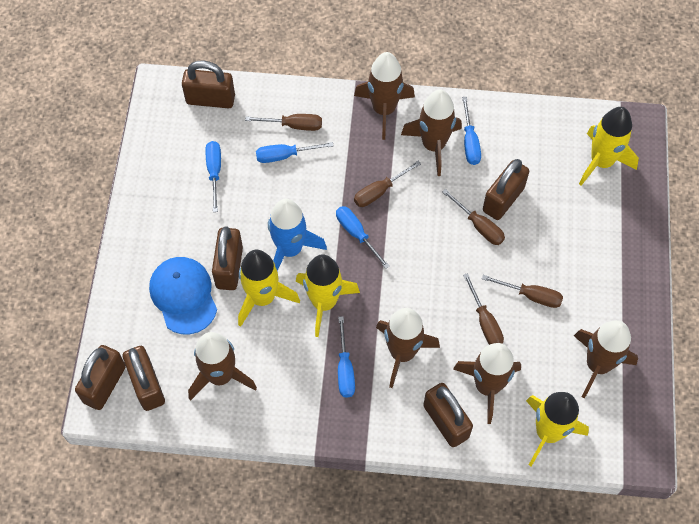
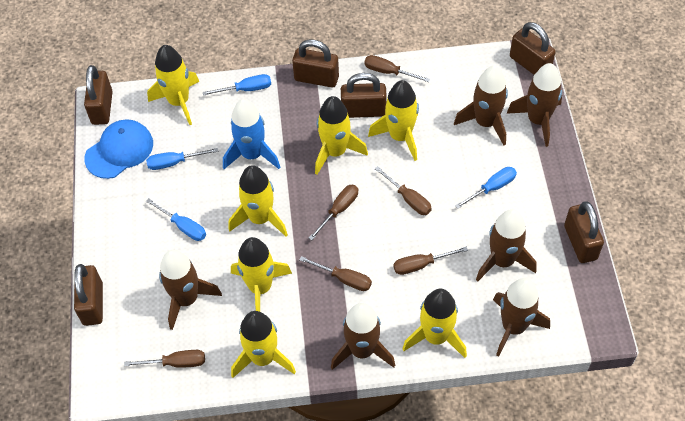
blue screwdriver: 5 -> 4
brown screwdriver: 5 -> 6
yellow rocket: 4 -> 7

